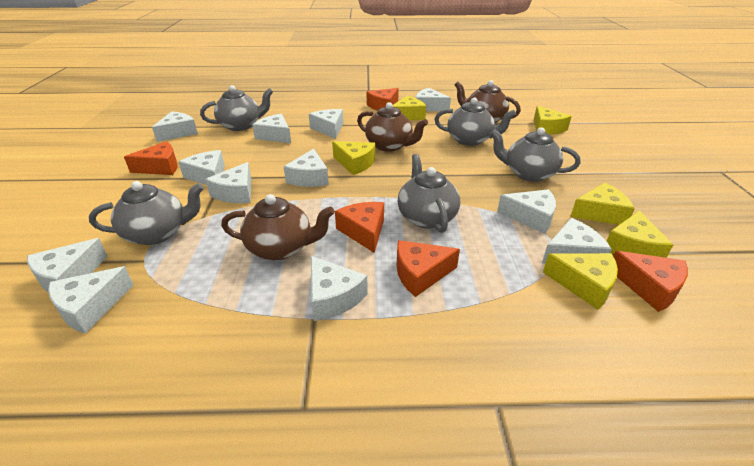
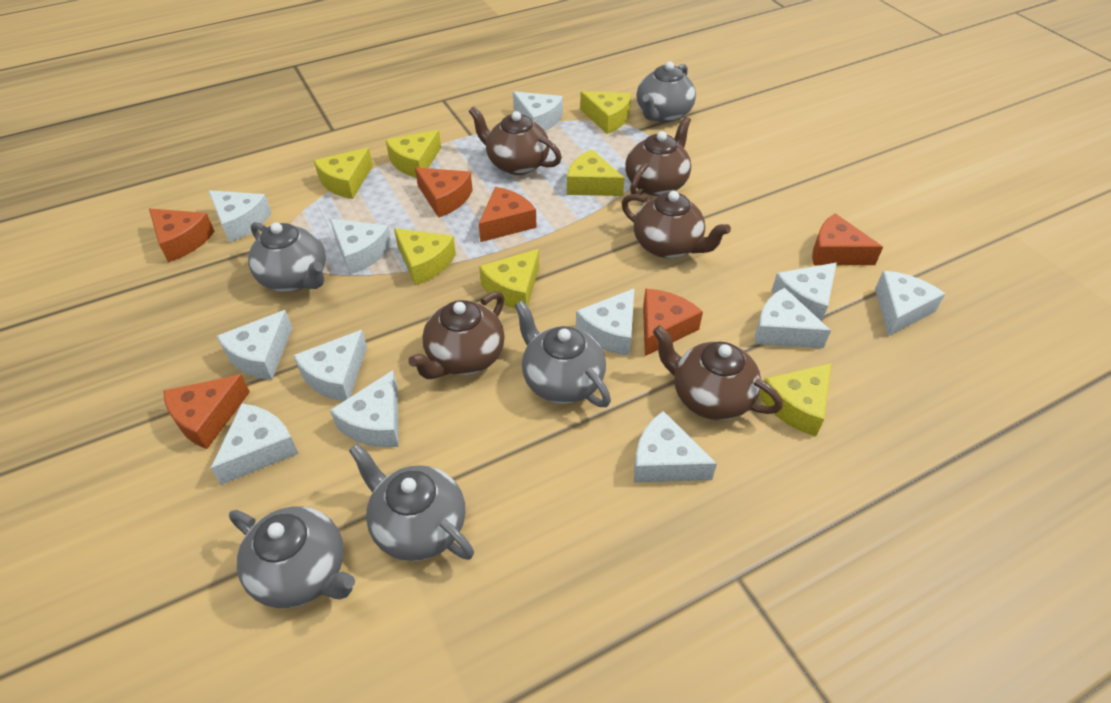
brown teapot: 3 -> 5
orange cheese: 5 -> 6
yellow cheese: 6 -> 7

